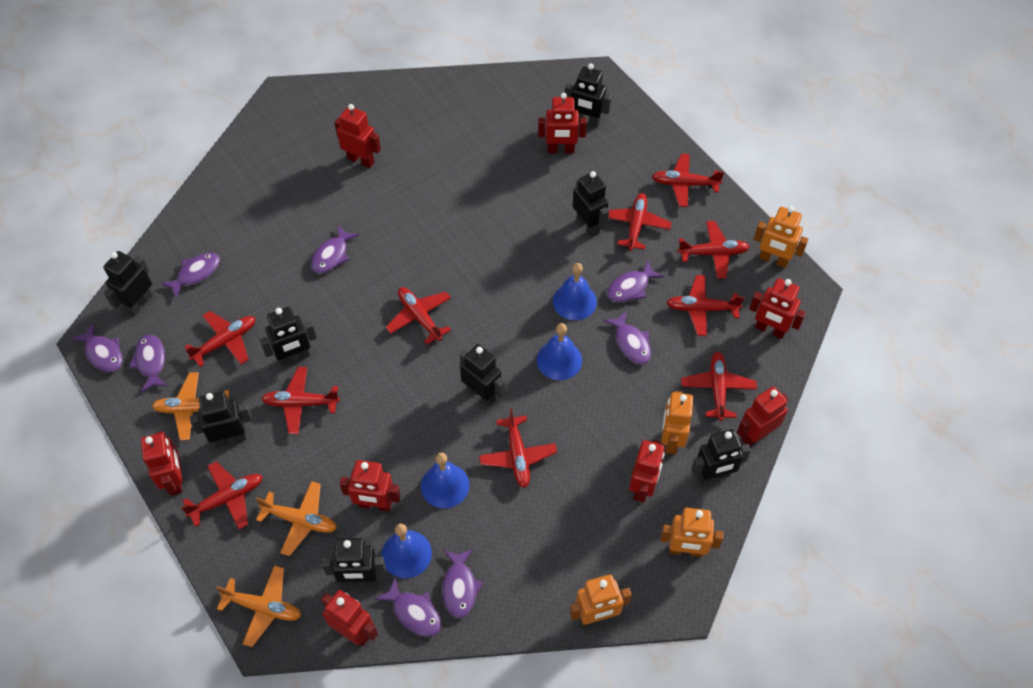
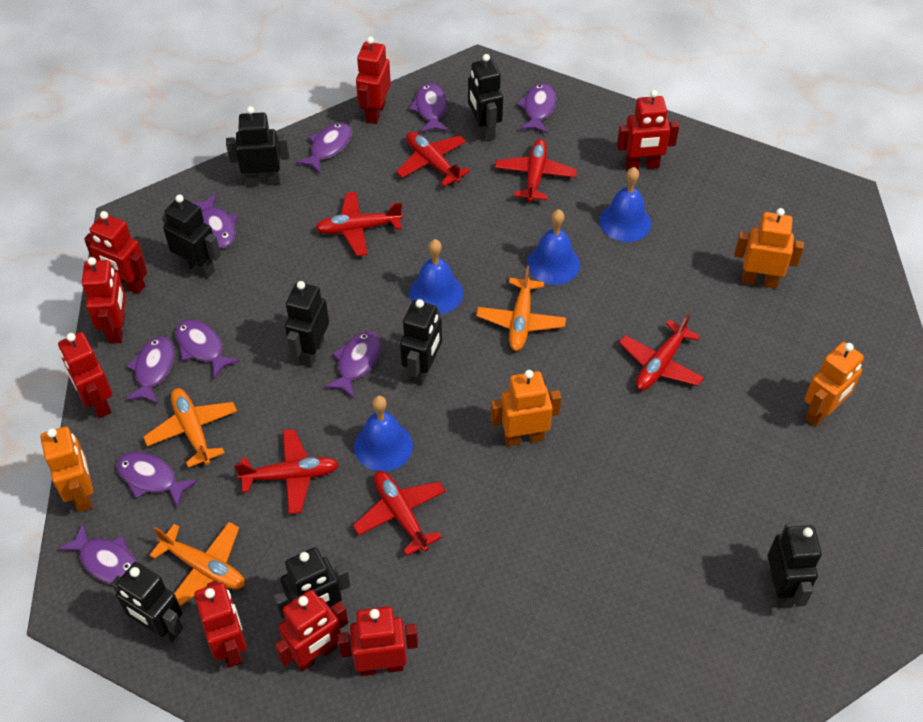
purple fish: 8 -> 9
red plane: 10 -> 6

